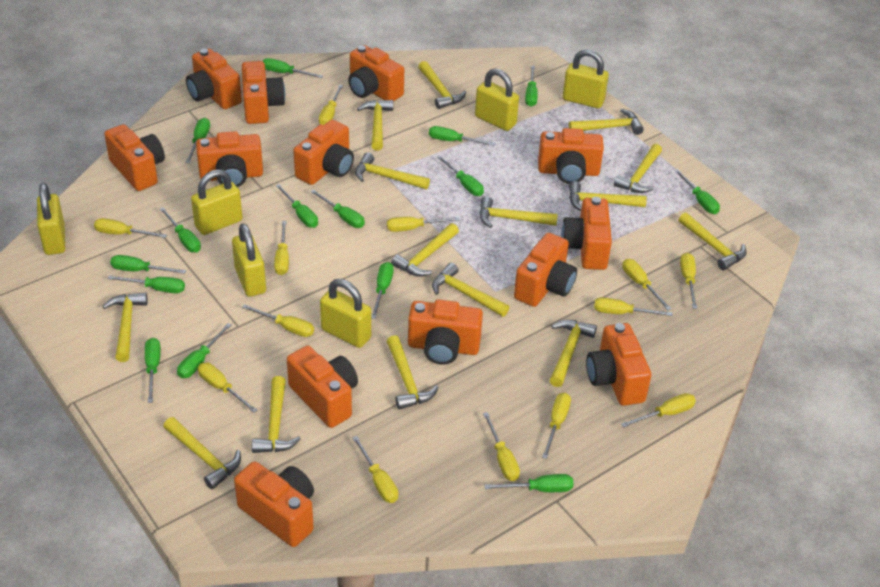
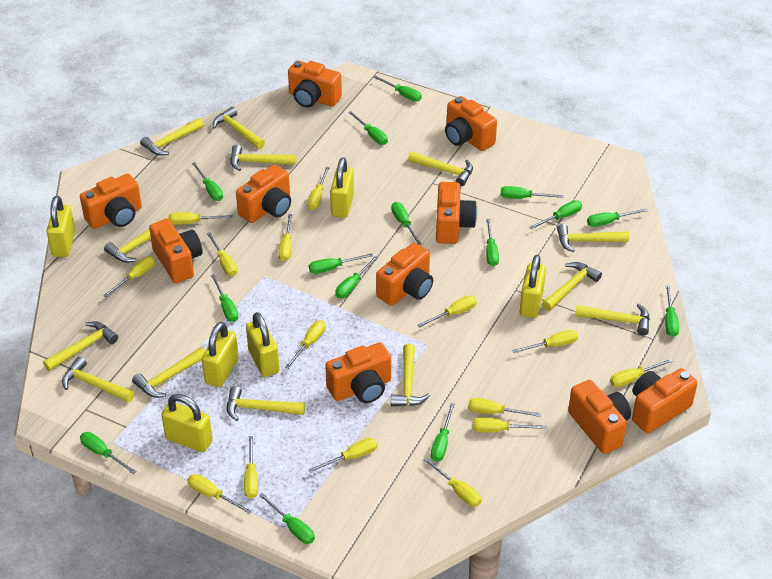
orange camera: 13 -> 10
yellow hammer: 15 -> 13
yellow screwdriver: 13 -> 15

